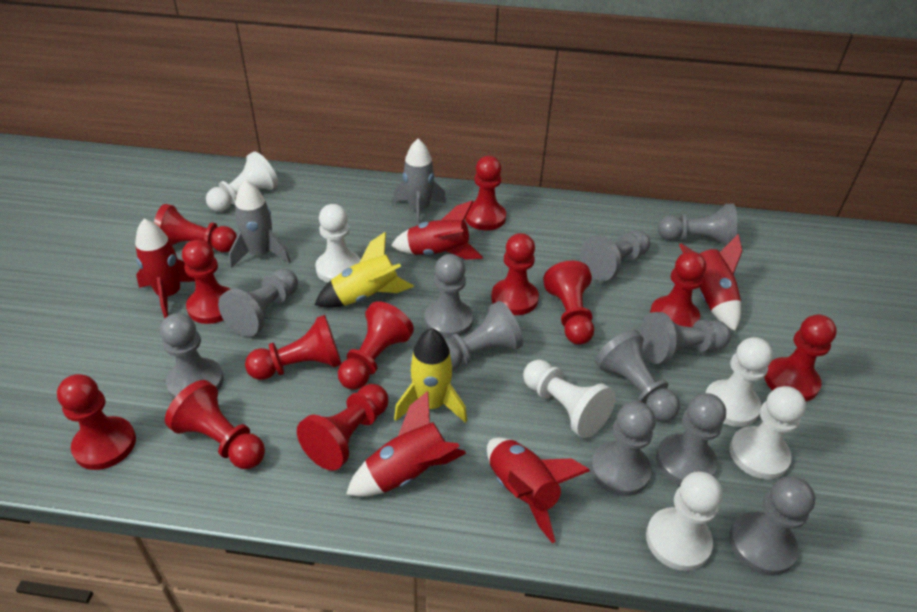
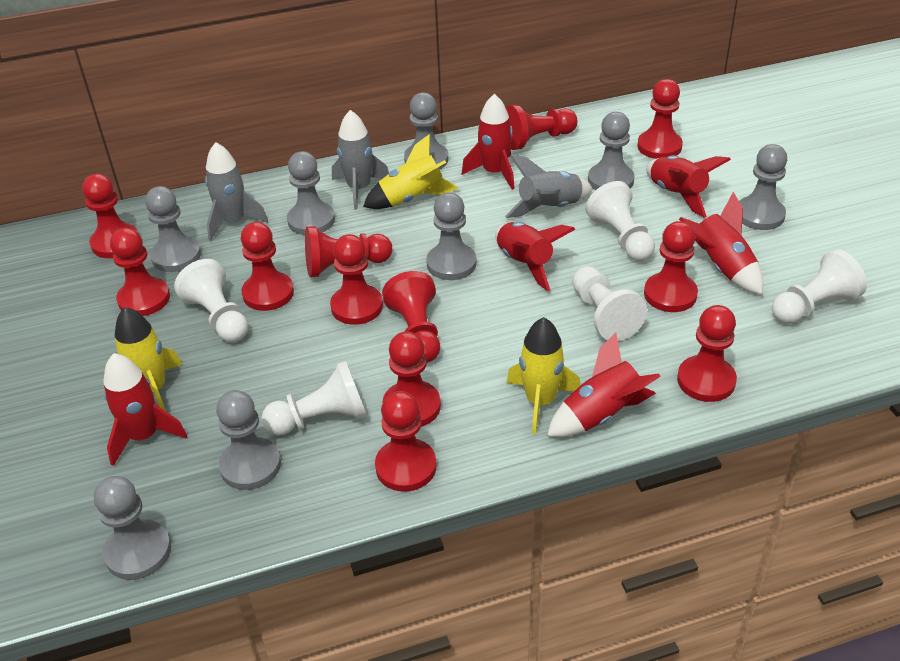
grey pawn: 11 -> 8
grey rocket: 2 -> 3
red rocket: 5 -> 6
white pawn: 6 -> 5
yellow rocket: 2 -> 3

